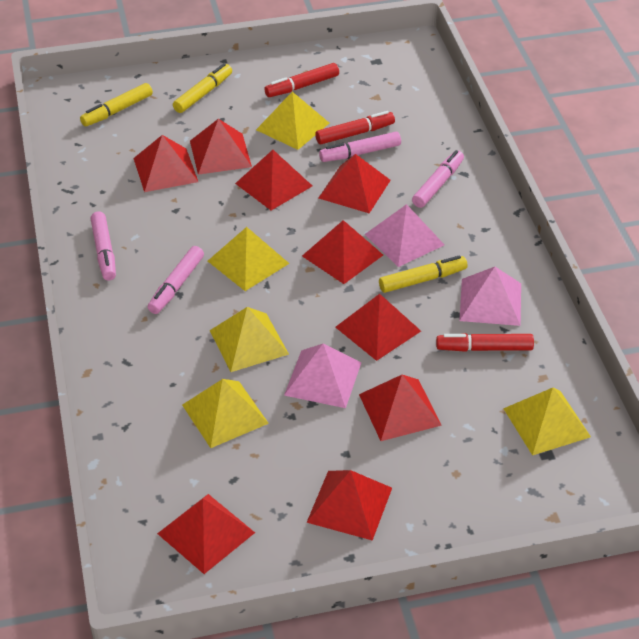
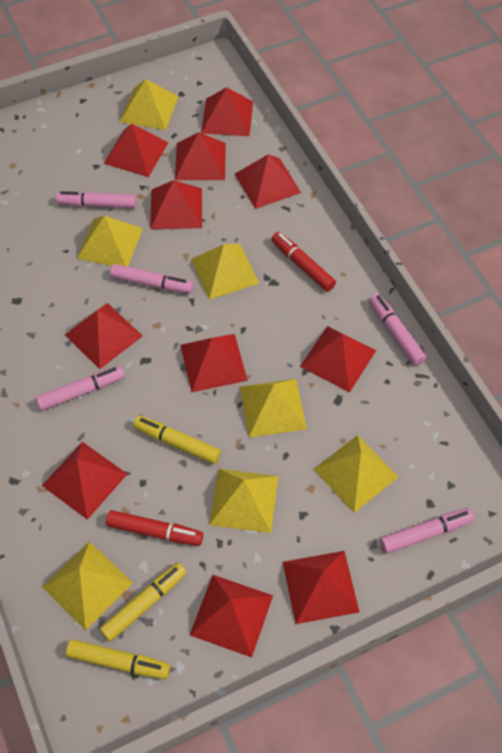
pink marker: 4 -> 5
pink pyramid: 3 -> 0
red marker: 3 -> 2
red pyramid: 9 -> 11
yellow pyramid: 5 -> 7

